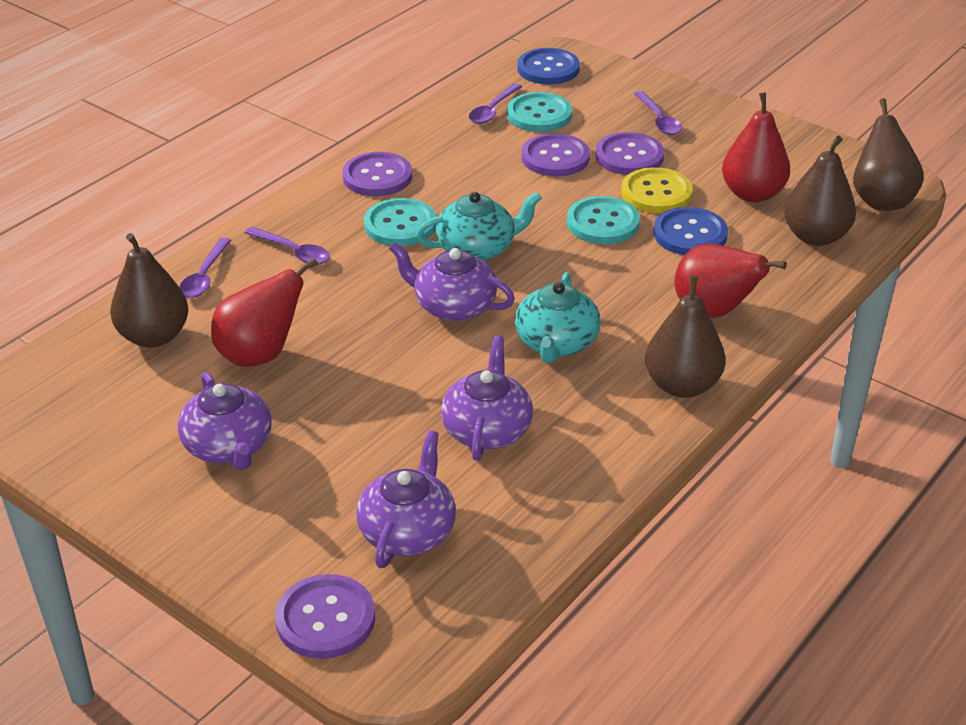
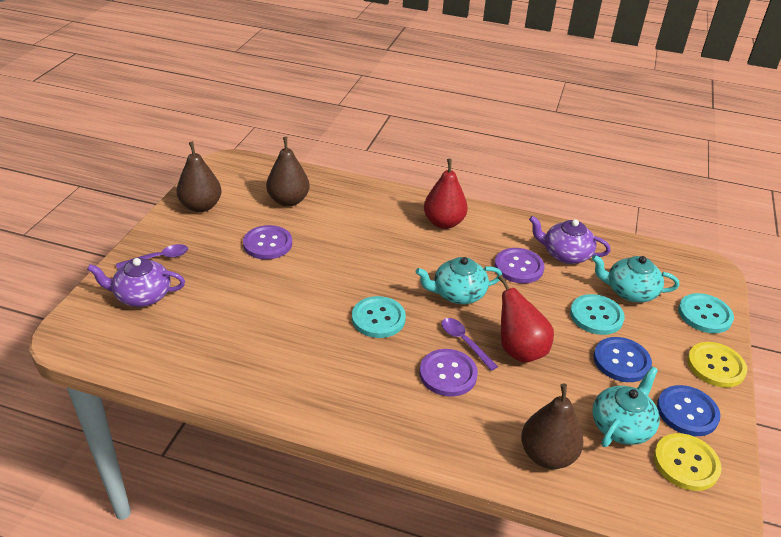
brown pear: 4 -> 3
purple button: 4 -> 3
purple spoon: 4 -> 2
purple teapot: 4 -> 2
red pear: 3 -> 2
turquoise teapot: 2 -> 3
yellow button: 1 -> 2

